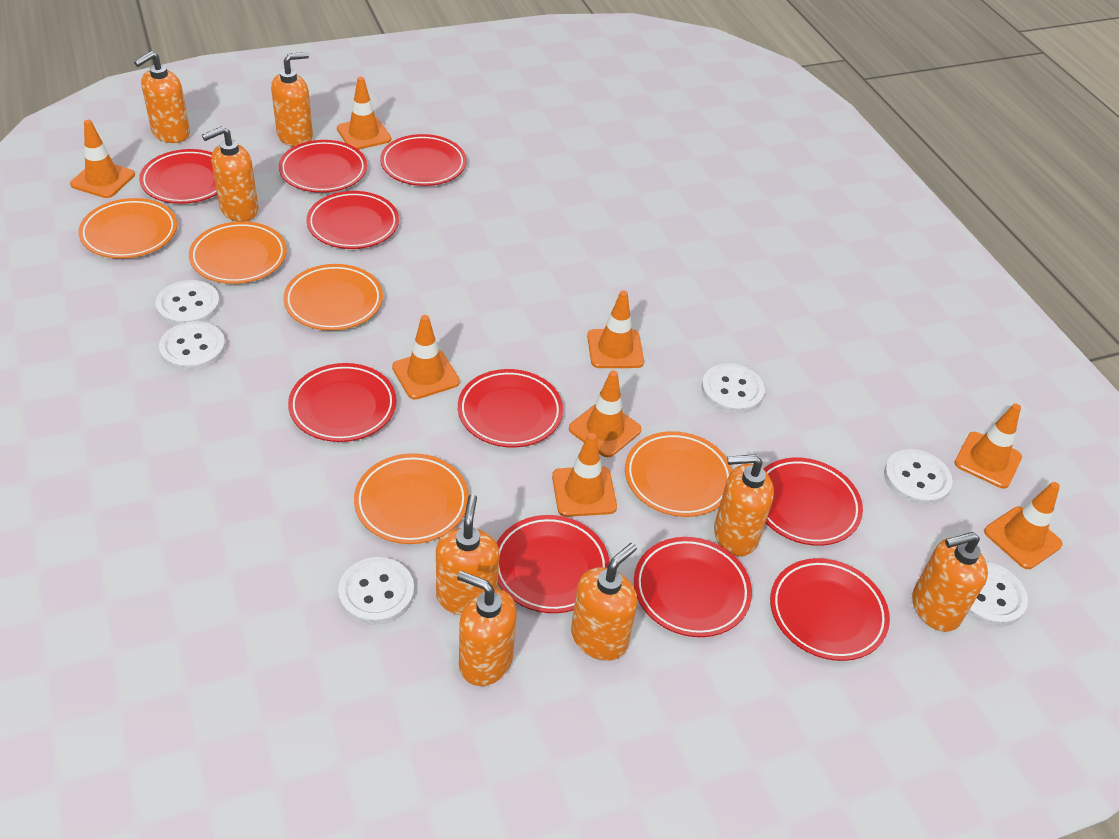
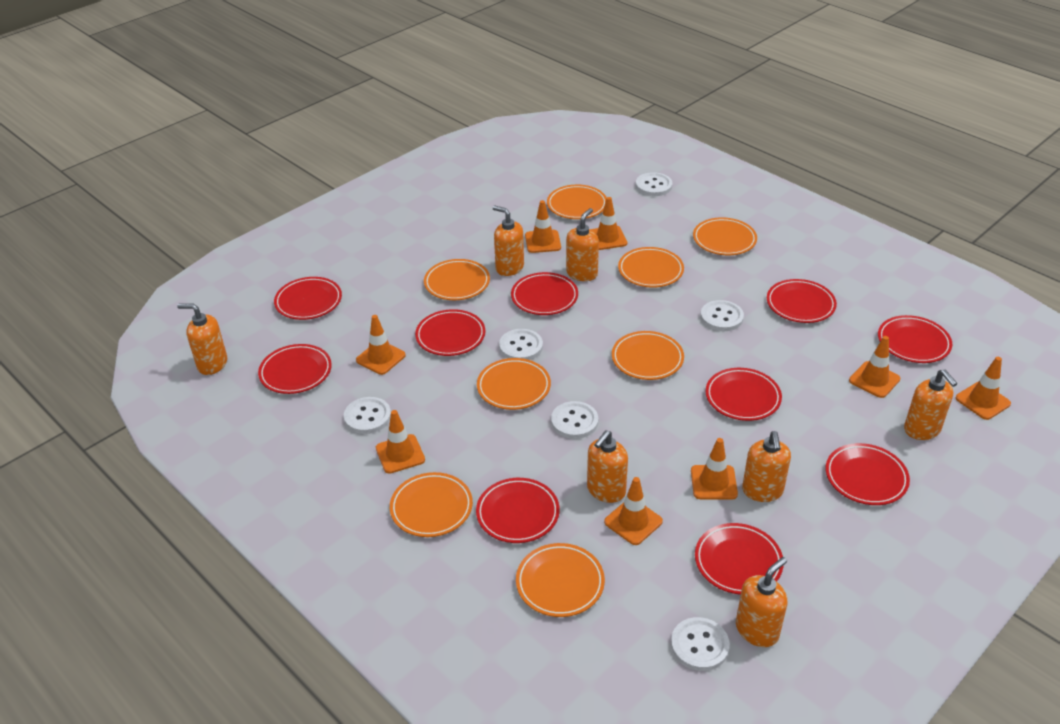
orange plate: 5 -> 8
orange soap dispenser: 8 -> 7

